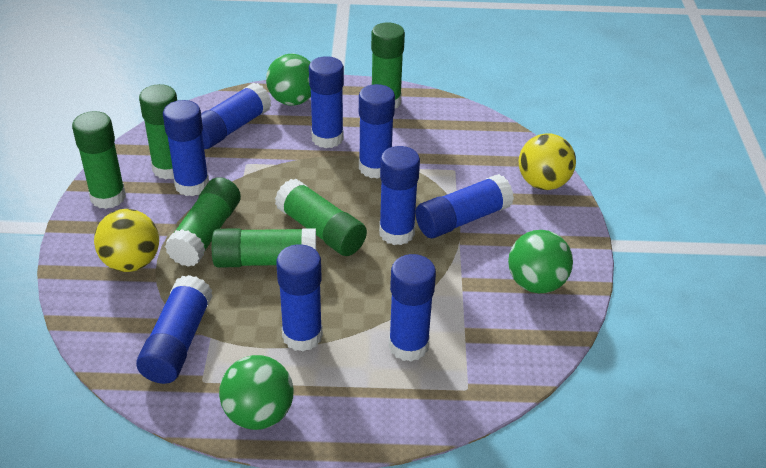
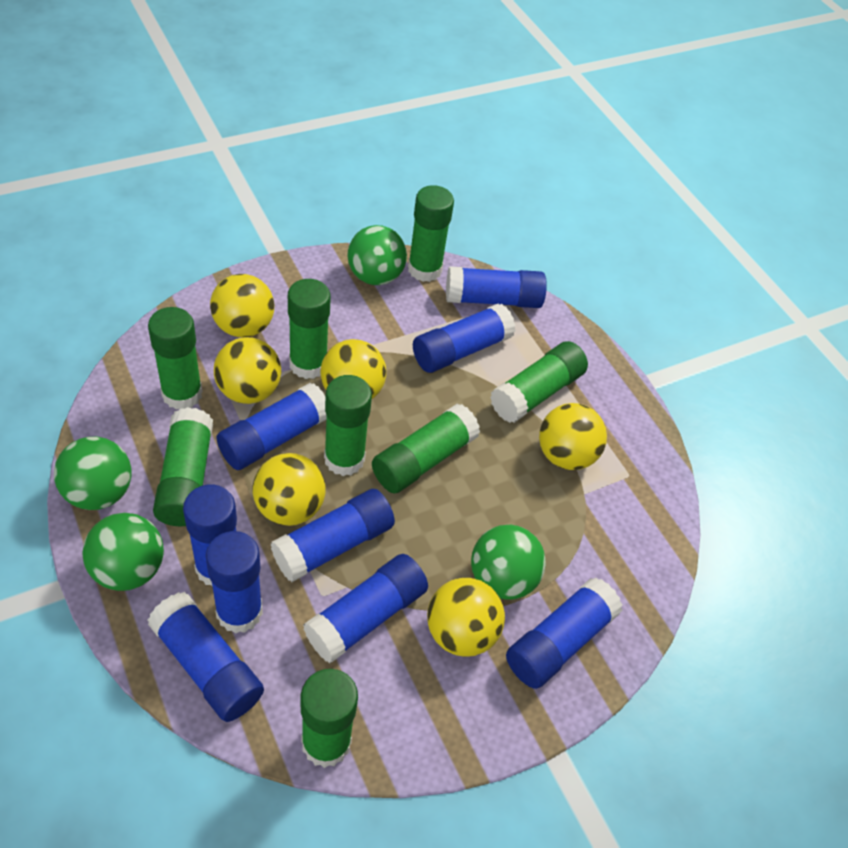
green ball: 3 -> 4
green glue stick: 6 -> 8
yellow ball: 2 -> 6

